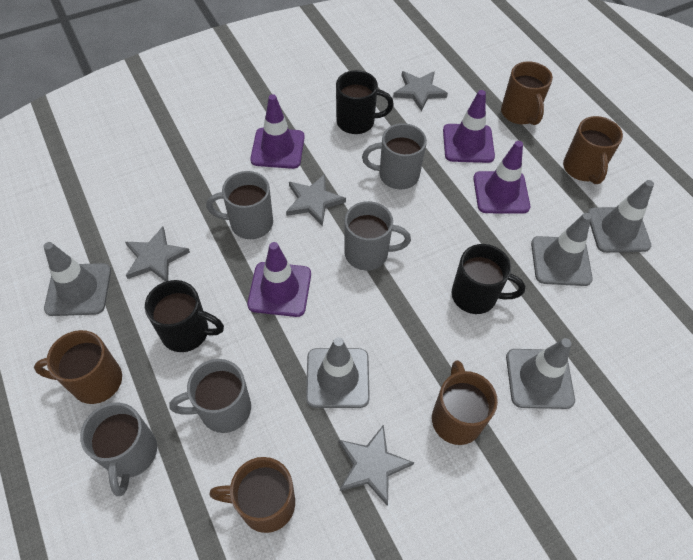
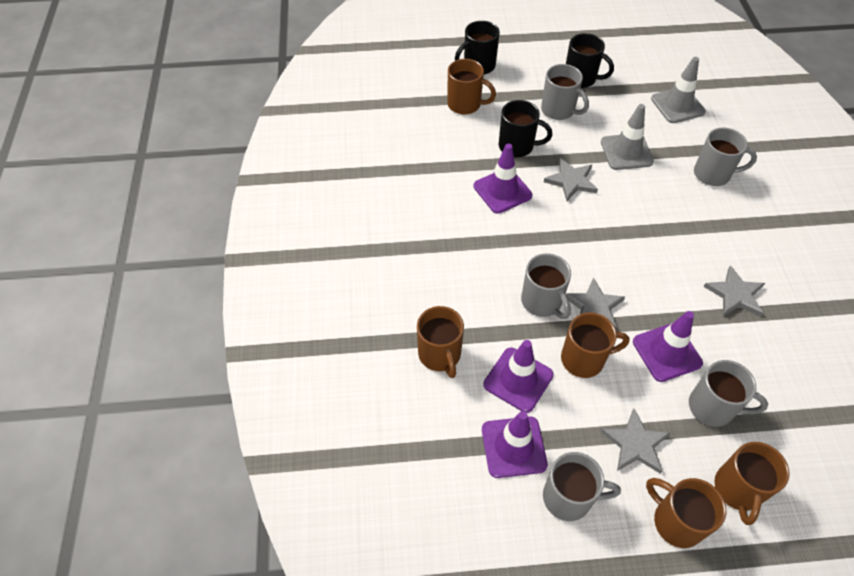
grey traffic cone: 5 -> 2

